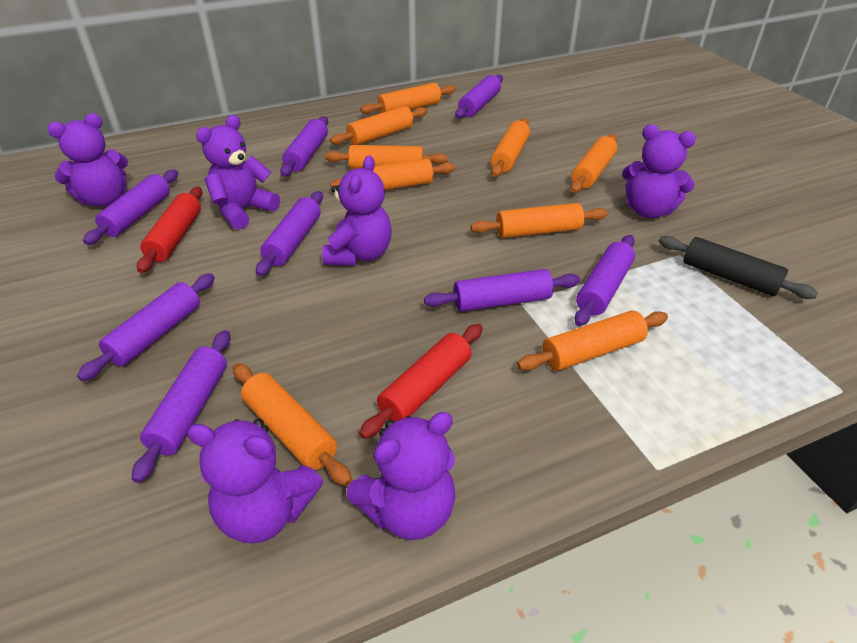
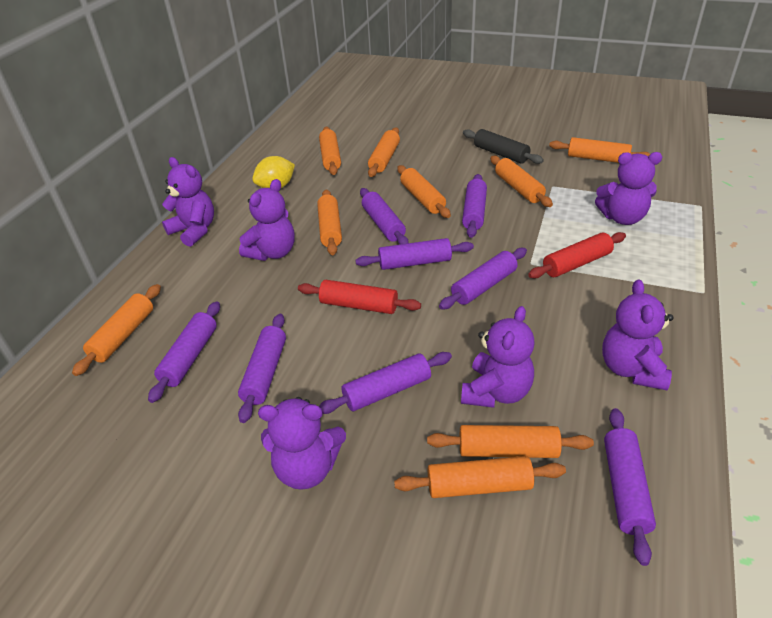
yellow lemon: 0 -> 1

